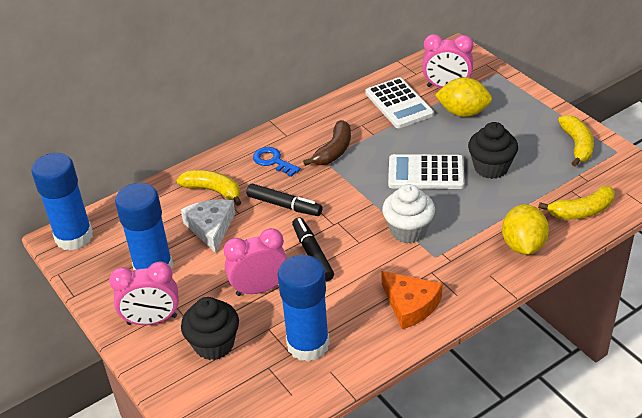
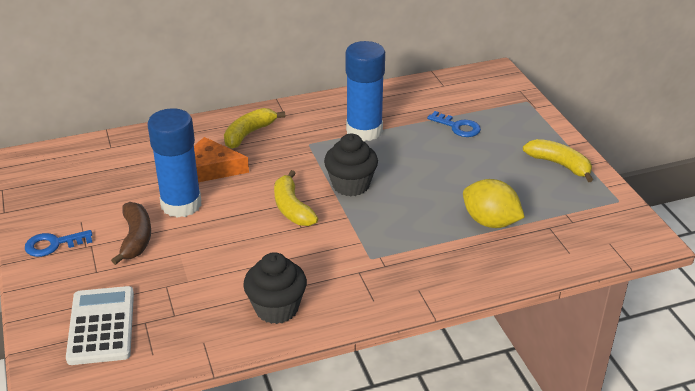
black marker: 2 -> 0
blue glue stick: 3 -> 2
blue key: 1 -> 2
pink clock: 3 -> 0
white calculator: 2 -> 1
white cheese: 1 -> 0
white cupcake: 1 -> 0
yellow lemon: 2 -> 1

